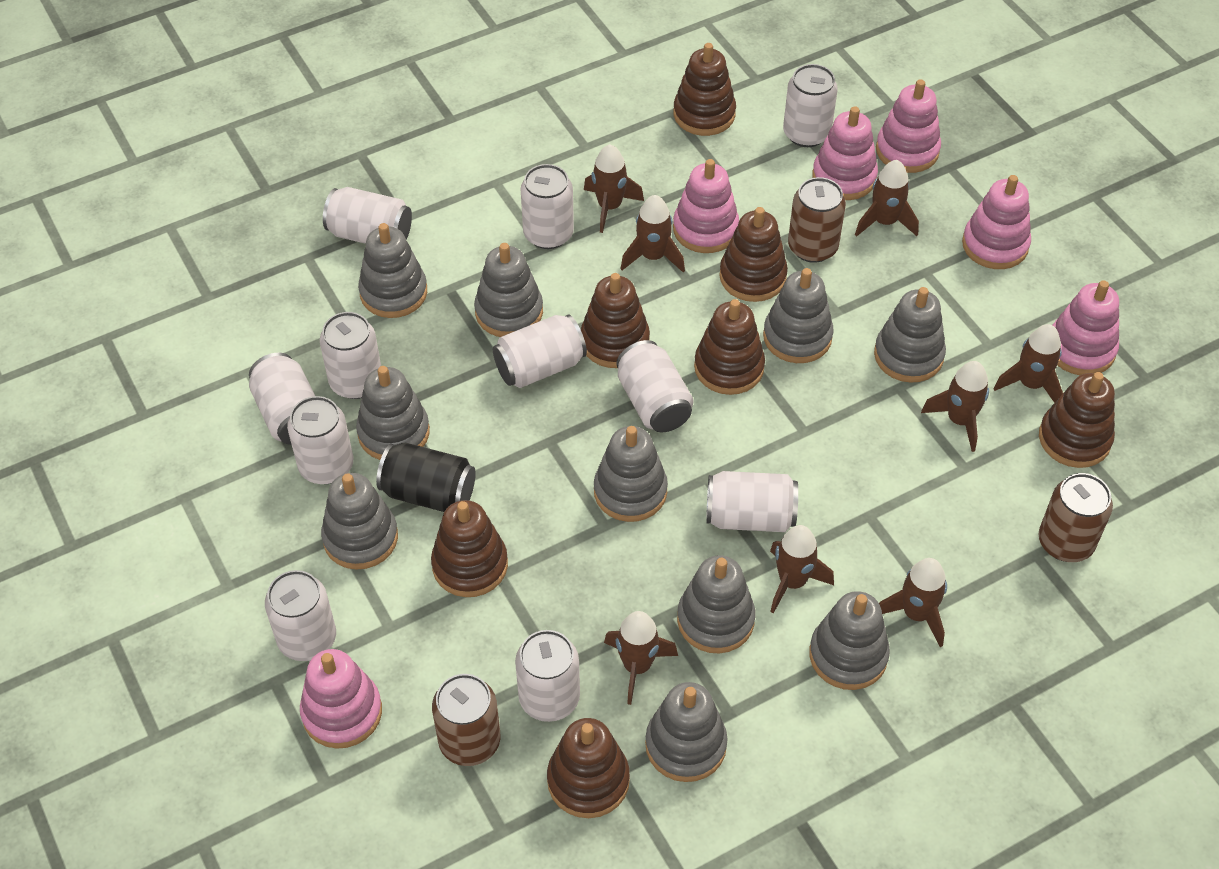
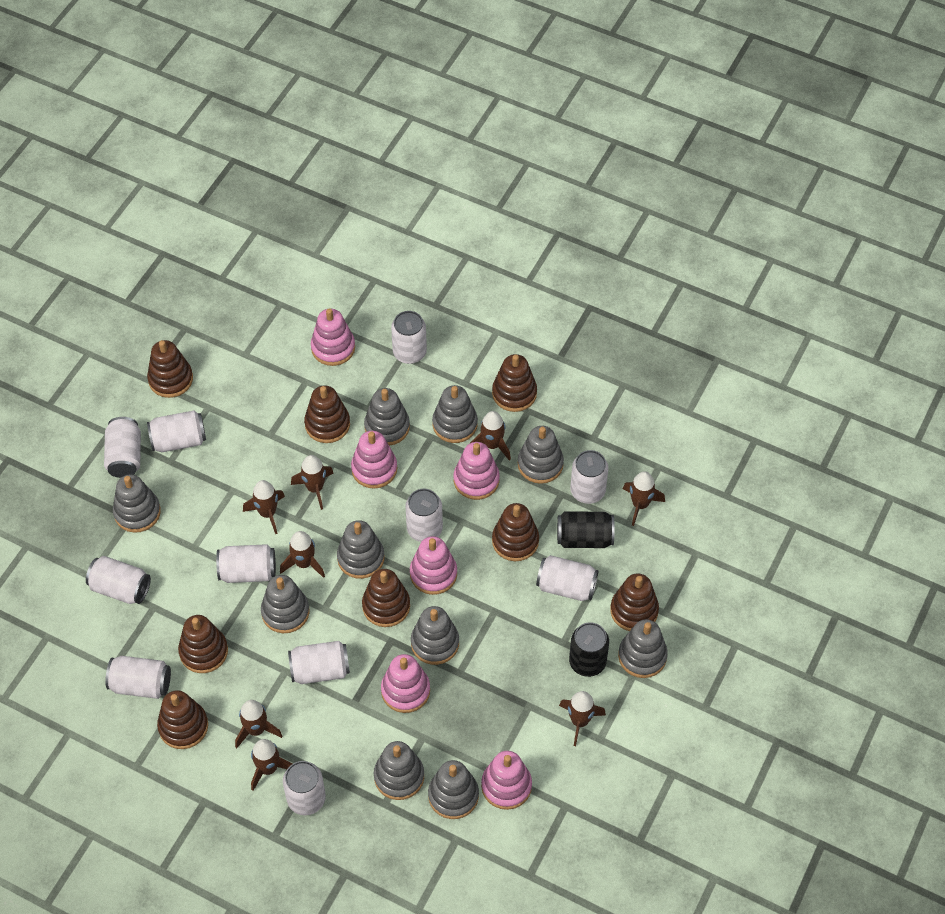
black can: 1 -> 2
brown can: 3 -> 0
brown stacking toy: 7 -> 8

